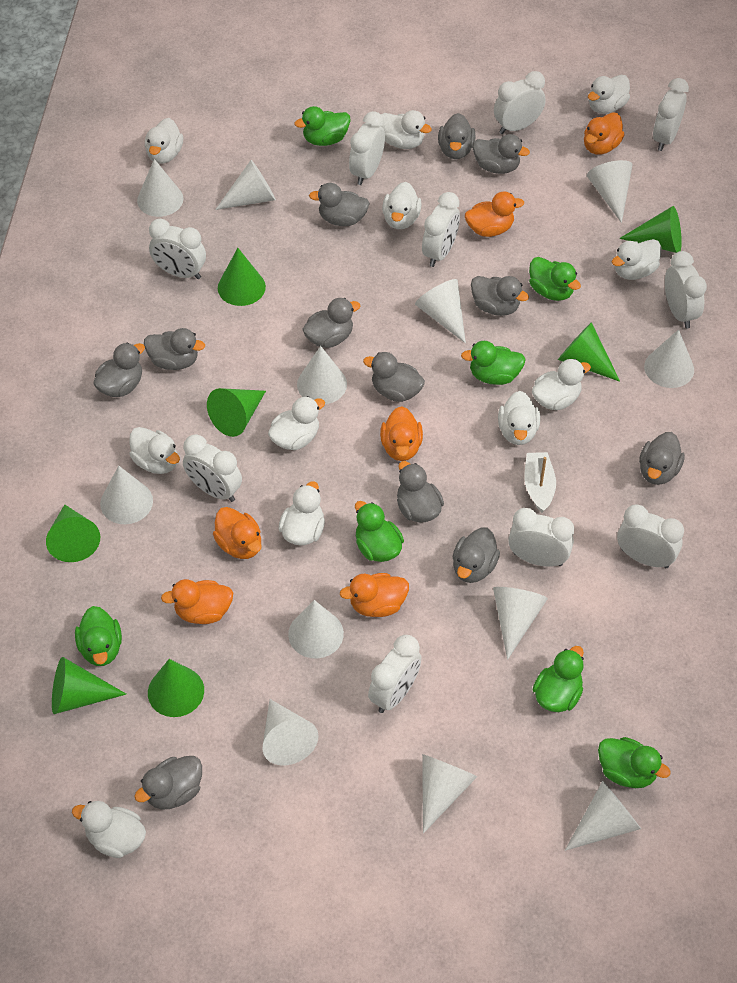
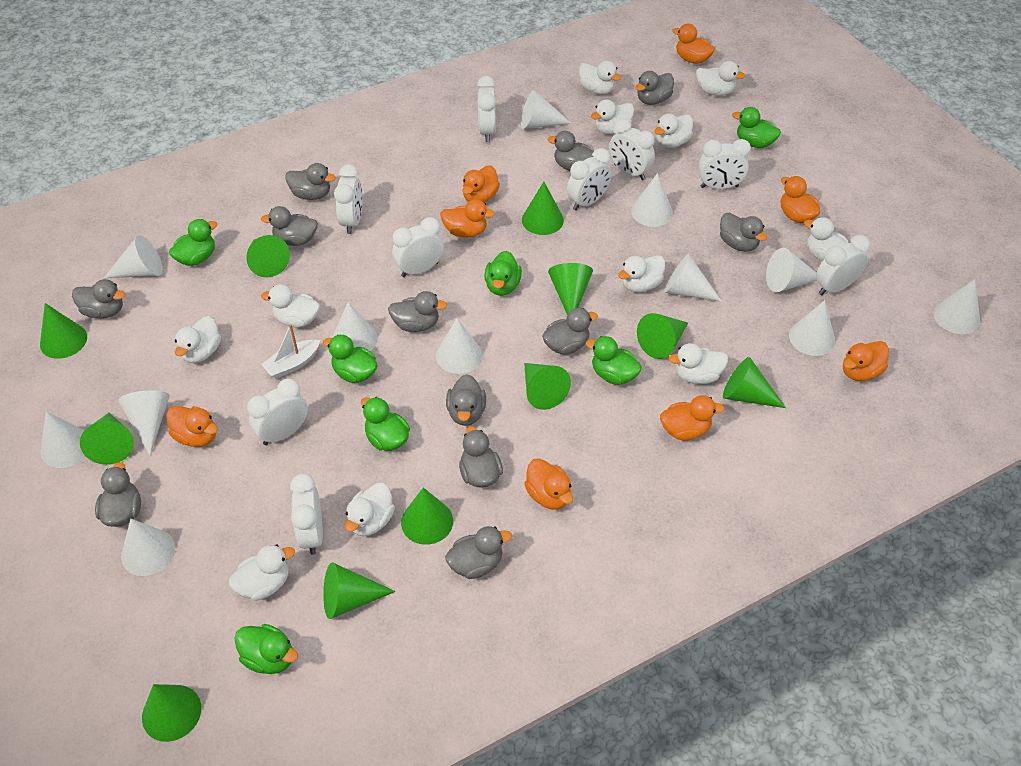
green cone: 7 -> 11
orange duck: 6 -> 8
white clock: 10 -> 9

